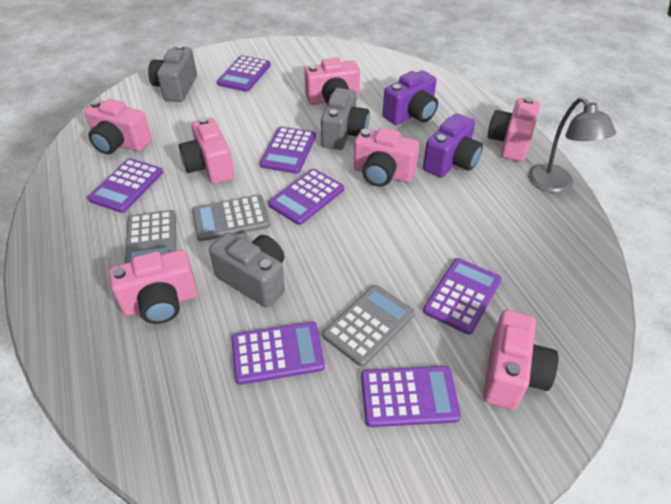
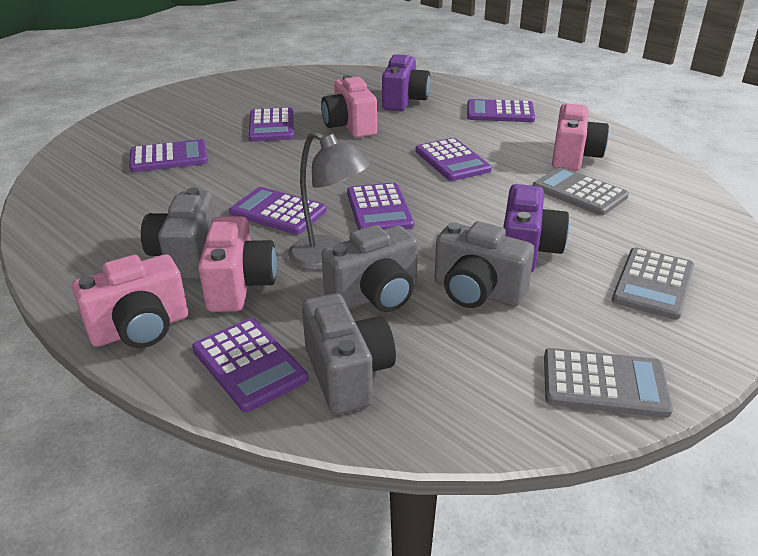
grey camera: 3 -> 4
pink camera: 7 -> 4

